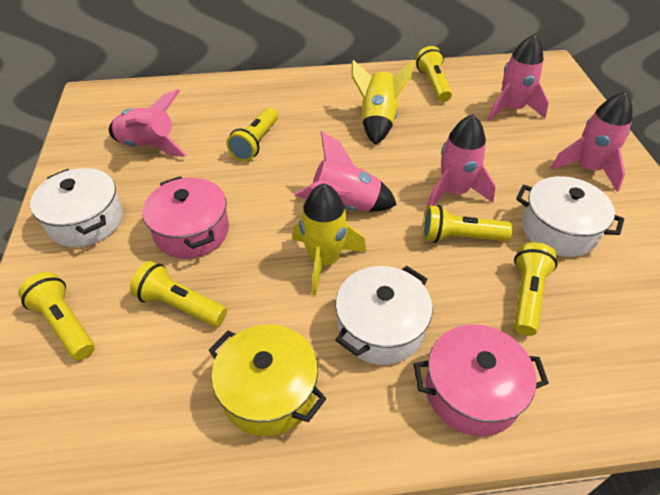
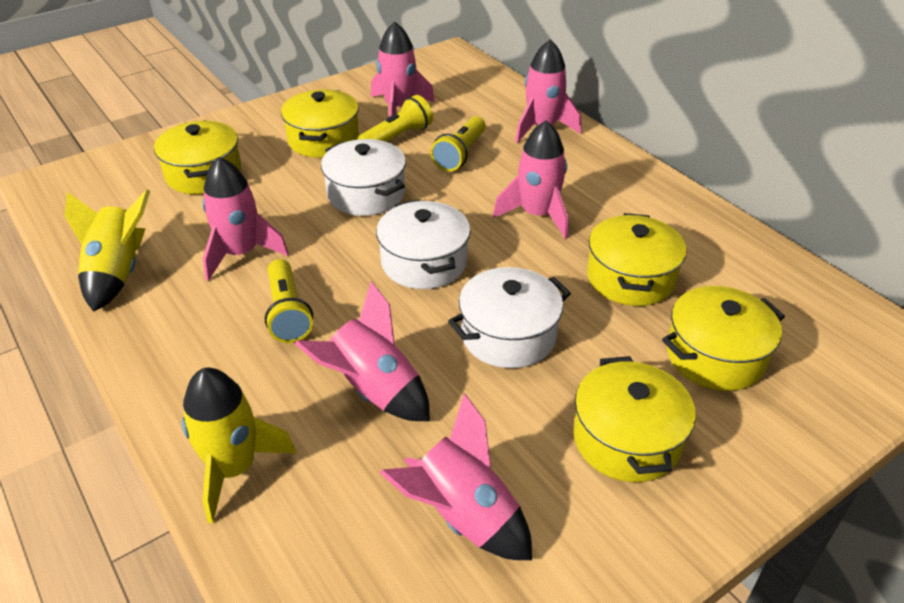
pink pot: 2 -> 0
pink rocket: 5 -> 6
yellow flashlight: 6 -> 3
yellow pot: 1 -> 5

